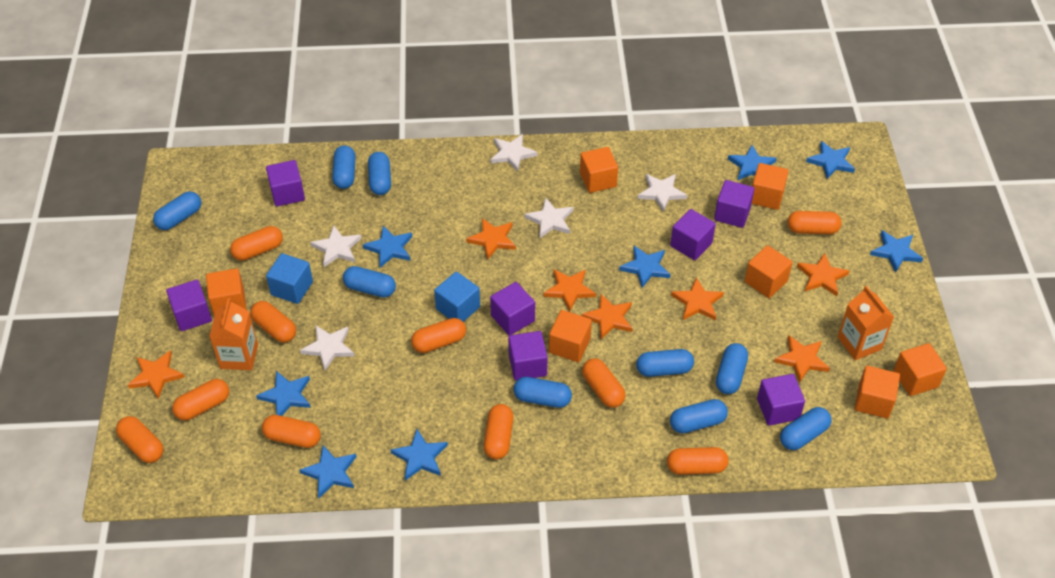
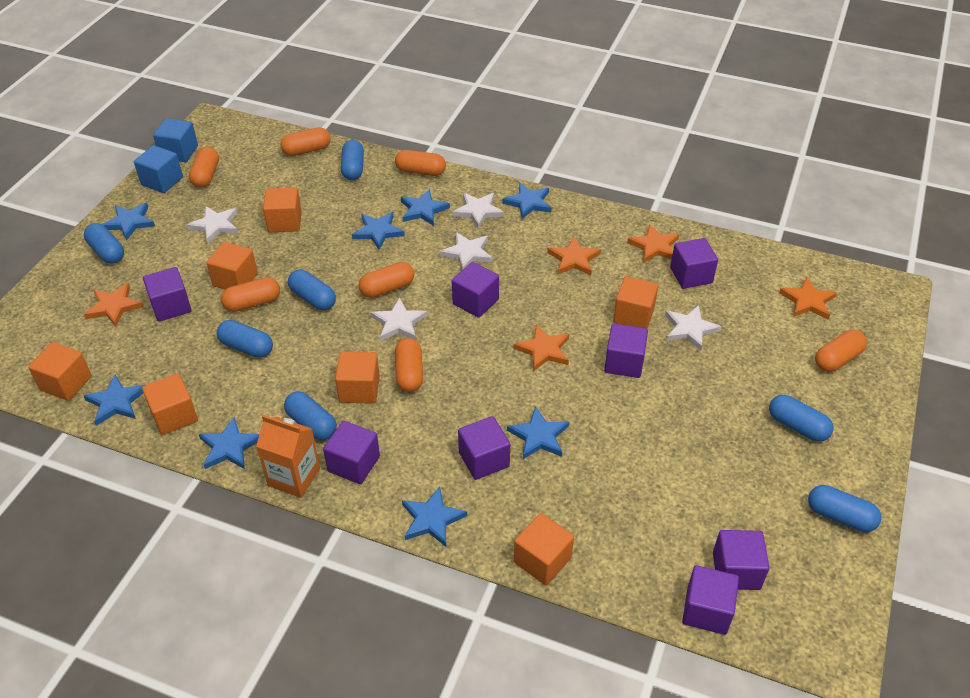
blue capsule: 9 -> 7
orange capsule: 10 -> 7
orange carton: 2 -> 1
orange star: 7 -> 5
purple cube: 7 -> 8

